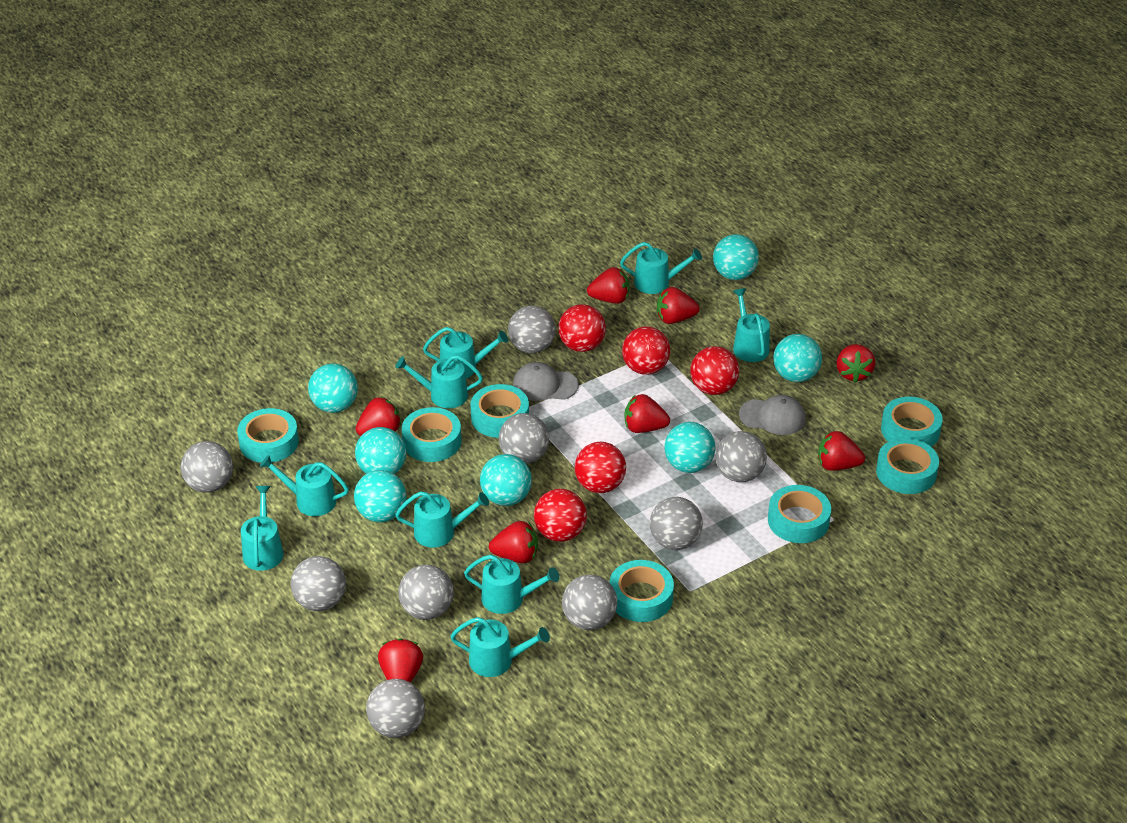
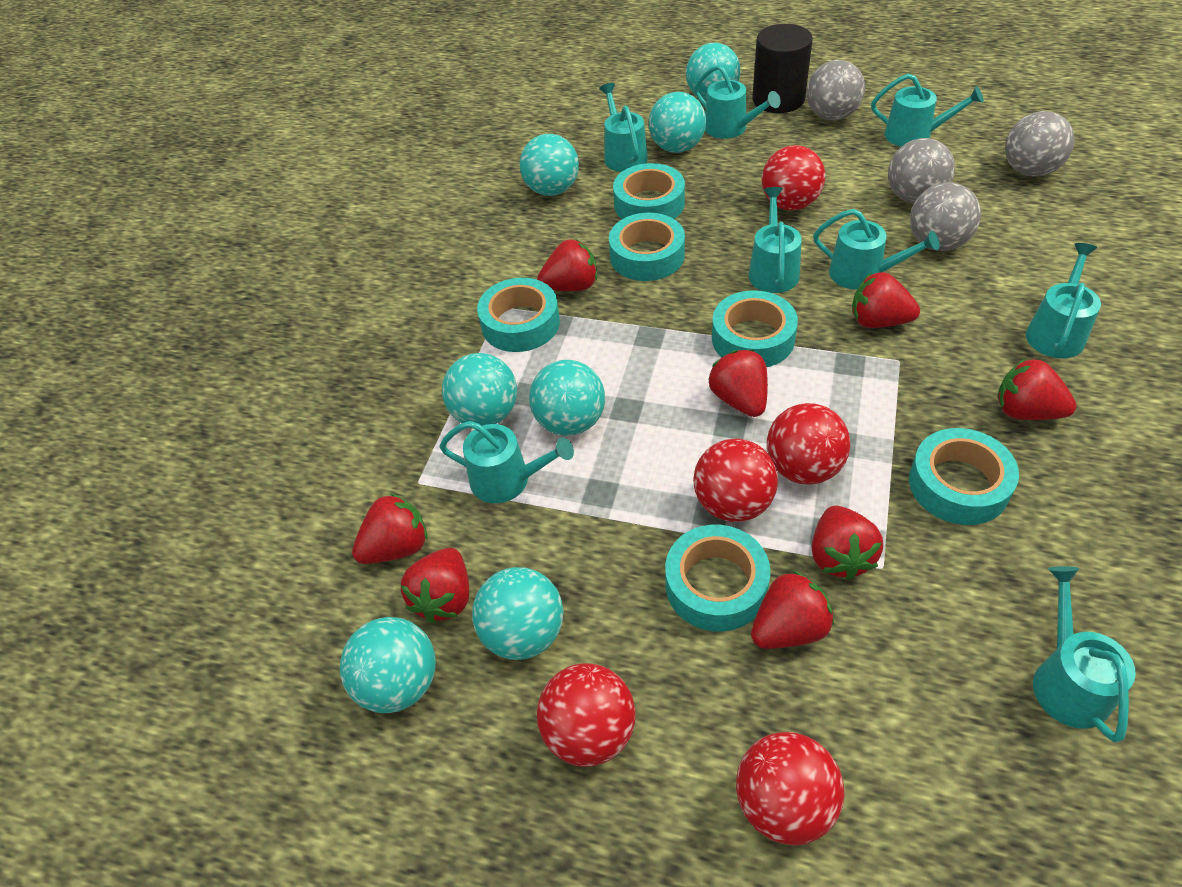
black cylinder: 0 -> 1
grey ball: 9 -> 4
grey cap: 2 -> 0
turquoise tape: 7 -> 6
turquoise watering can: 9 -> 8

